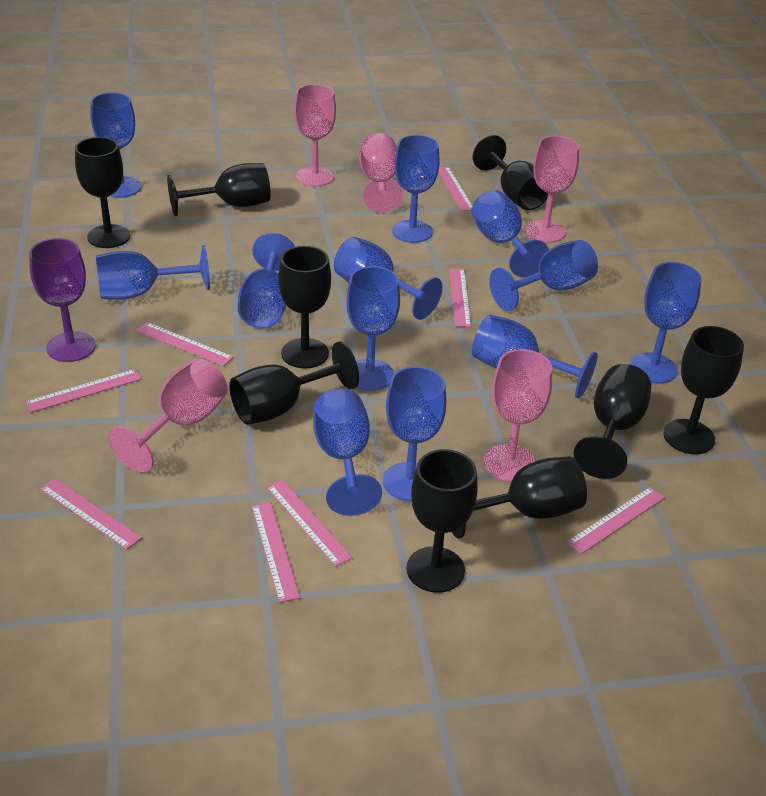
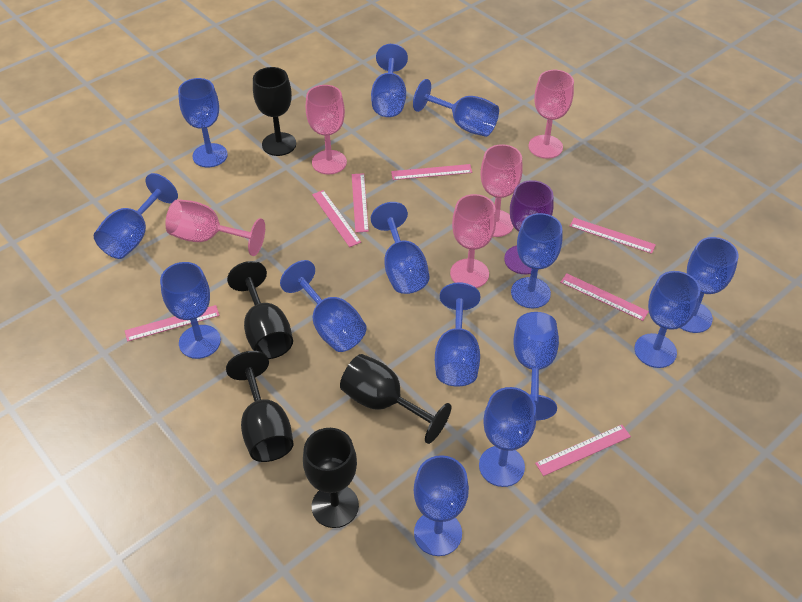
black goblet: 9 -> 5
blue goblet: 12 -> 14
pink ruler: 8 -> 7

